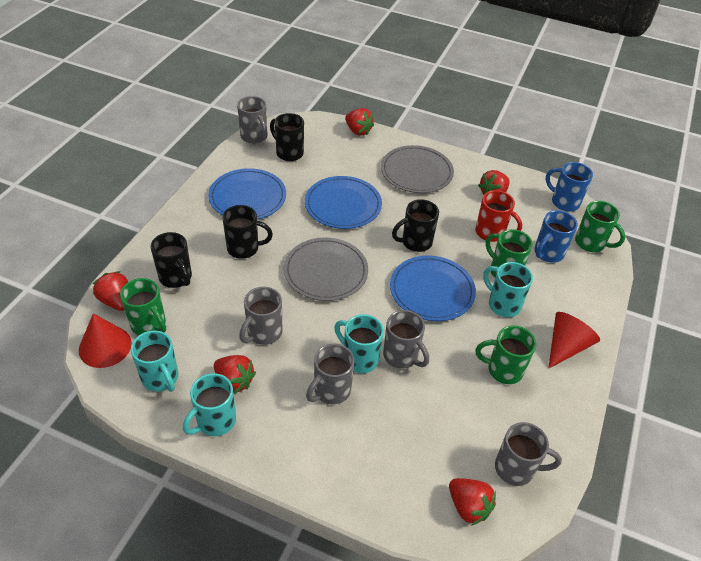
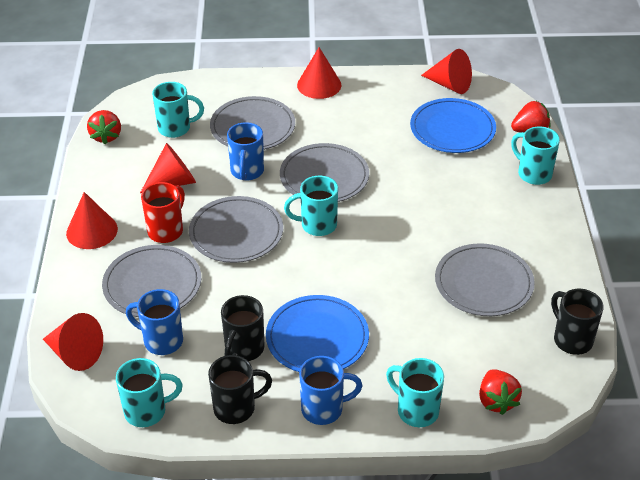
black mug: 4 -> 3
blue mug: 2 -> 3
blue plate: 3 -> 2
green mug: 4 -> 0
grey mug: 5 -> 0
grey plate: 2 -> 5
red cone: 2 -> 5
red strawberry: 5 -> 3
turquoise mug: 4 -> 5

